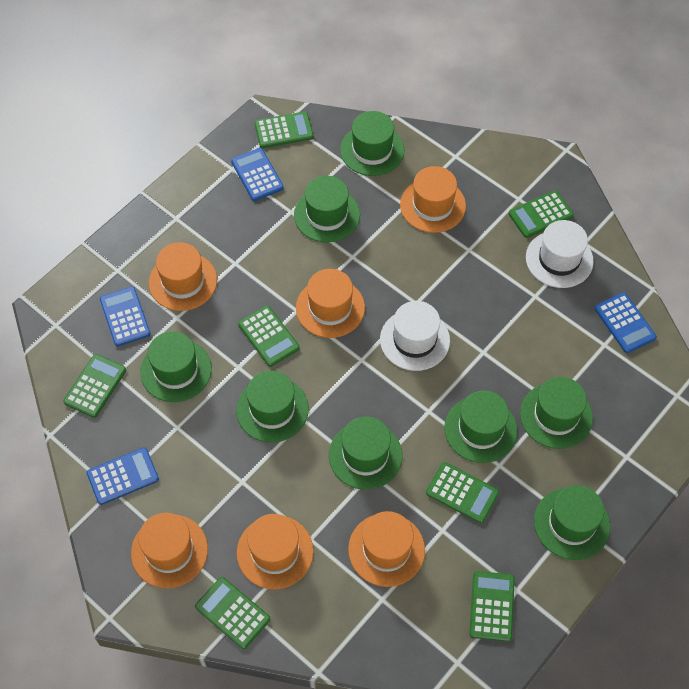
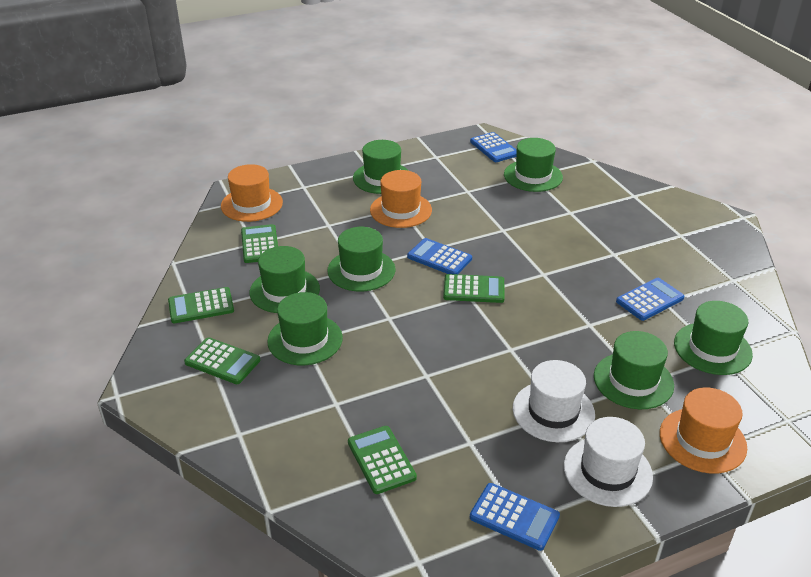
green calculator: 7 -> 5
green hat: 8 -> 7
orange hat: 6 -> 3

